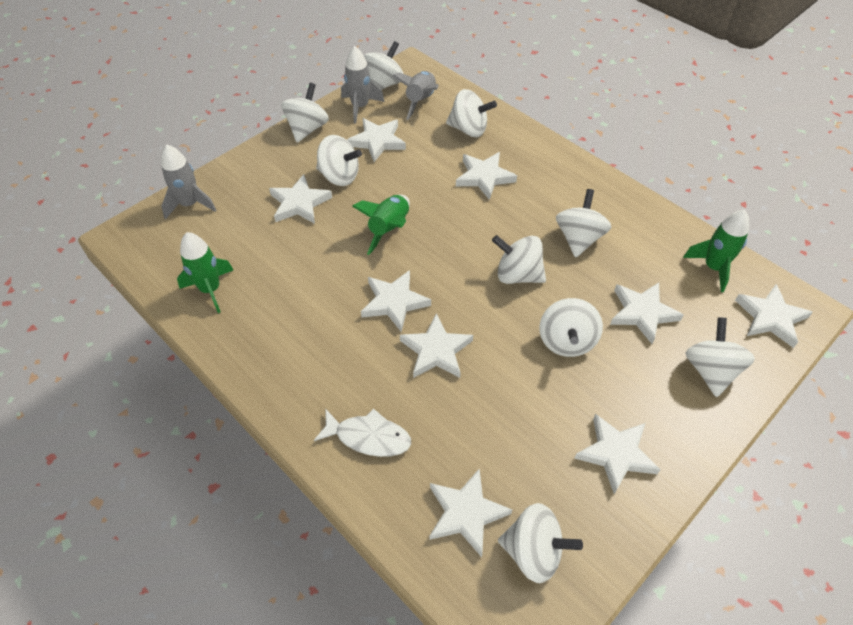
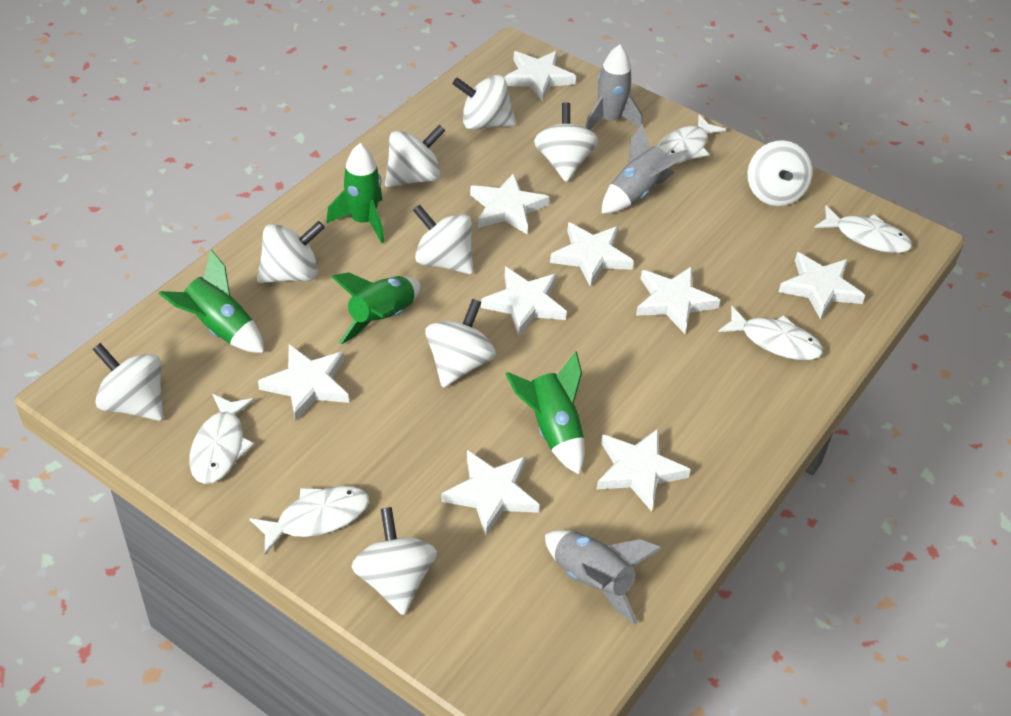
green rocket: 3 -> 4
white fish: 1 -> 5

